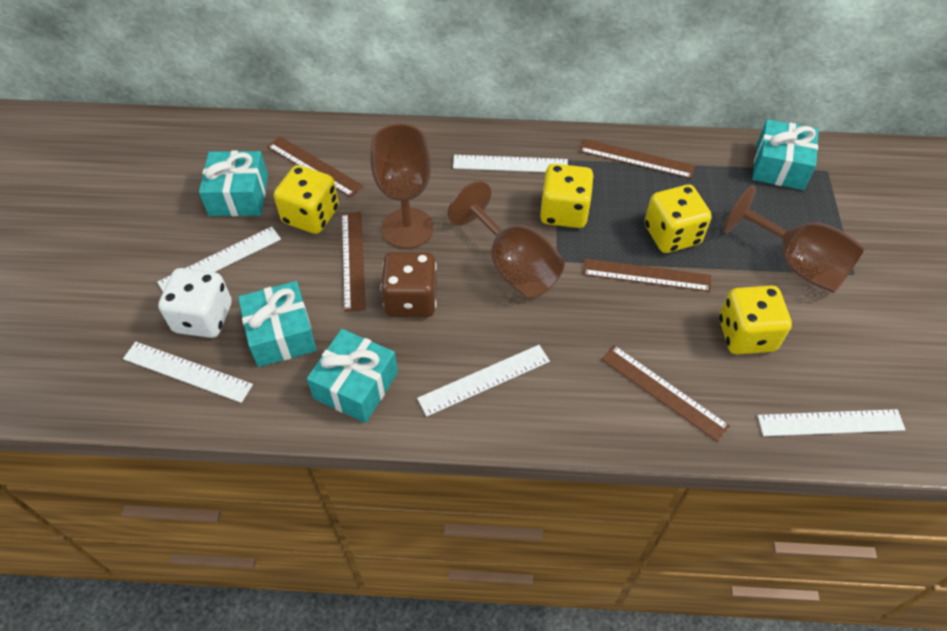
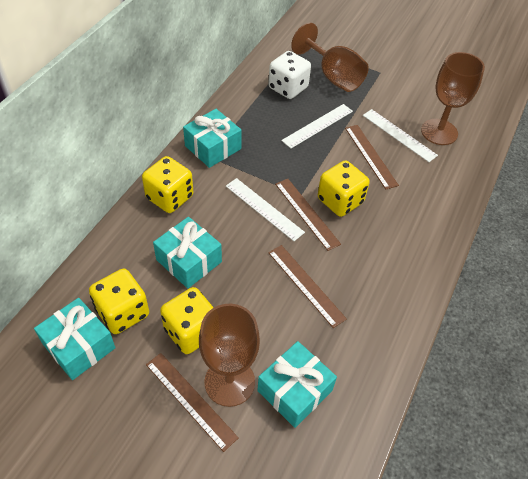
brown dice: 1 -> 0
brown ruler: 5 -> 4
white ruler: 5 -> 3

